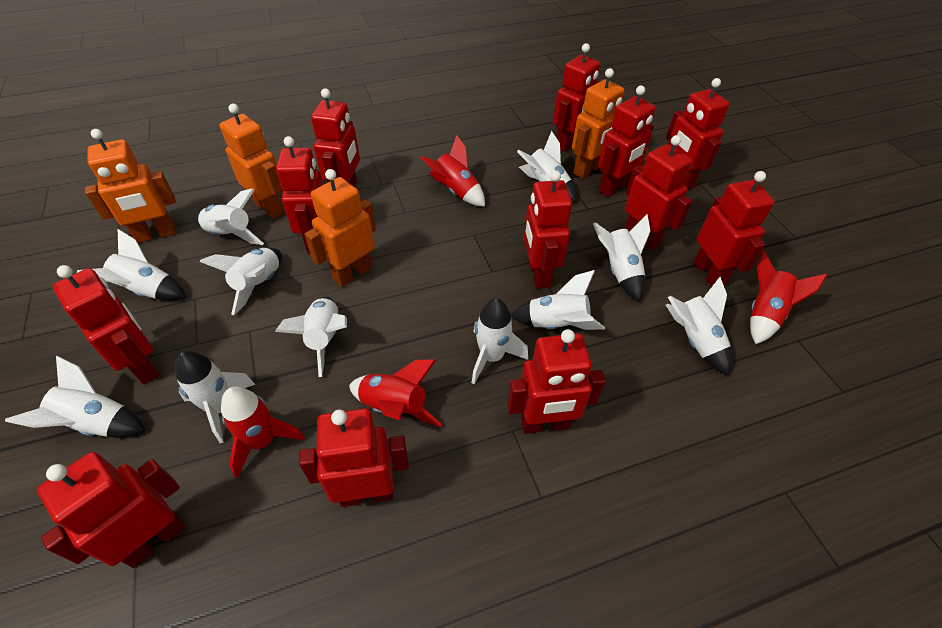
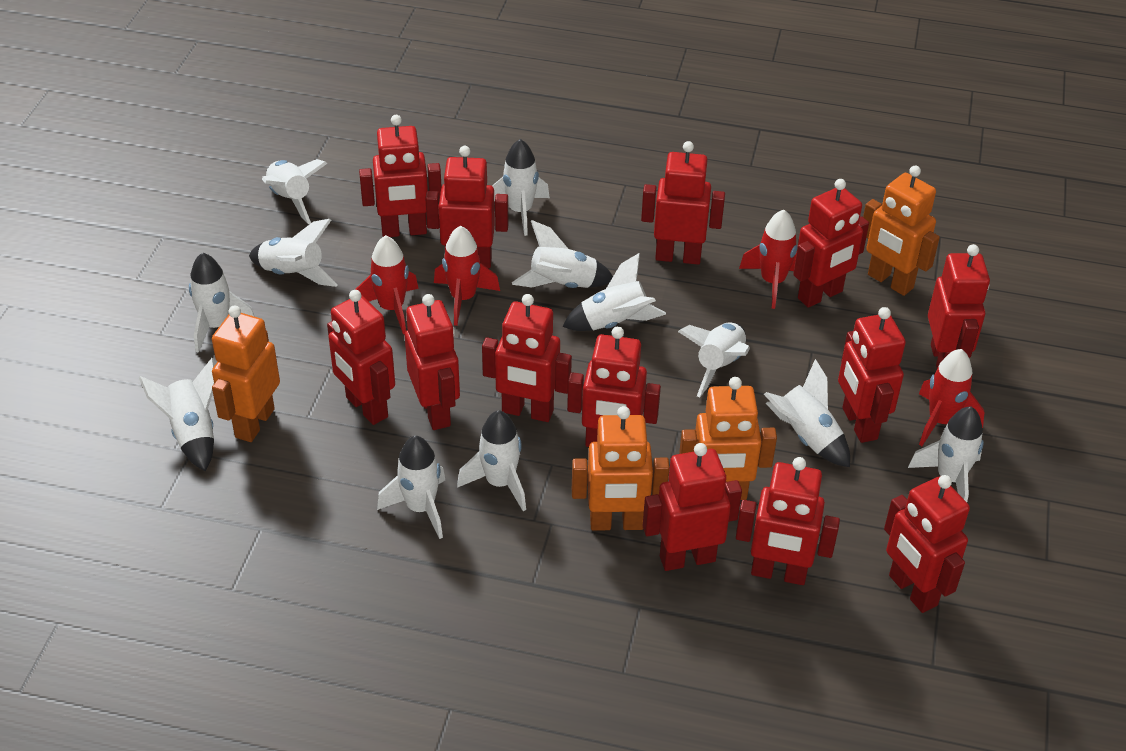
red robot: 12 -> 13
white rocket: 11 -> 12

